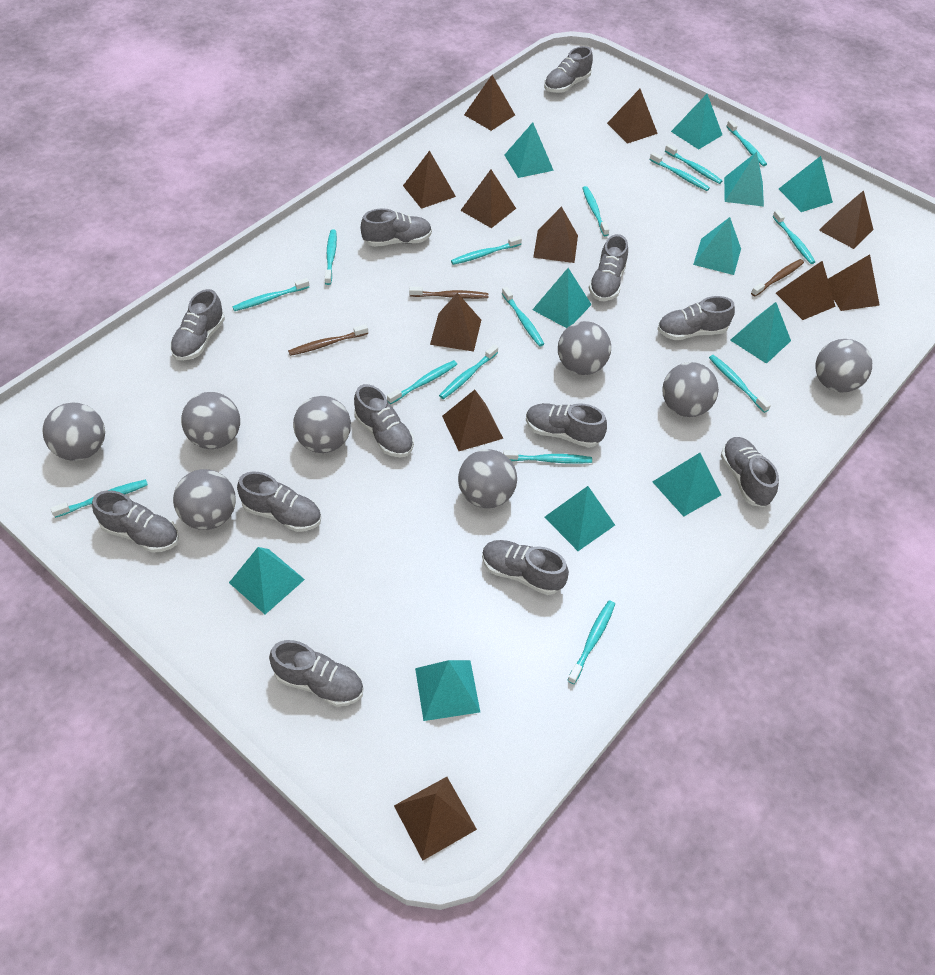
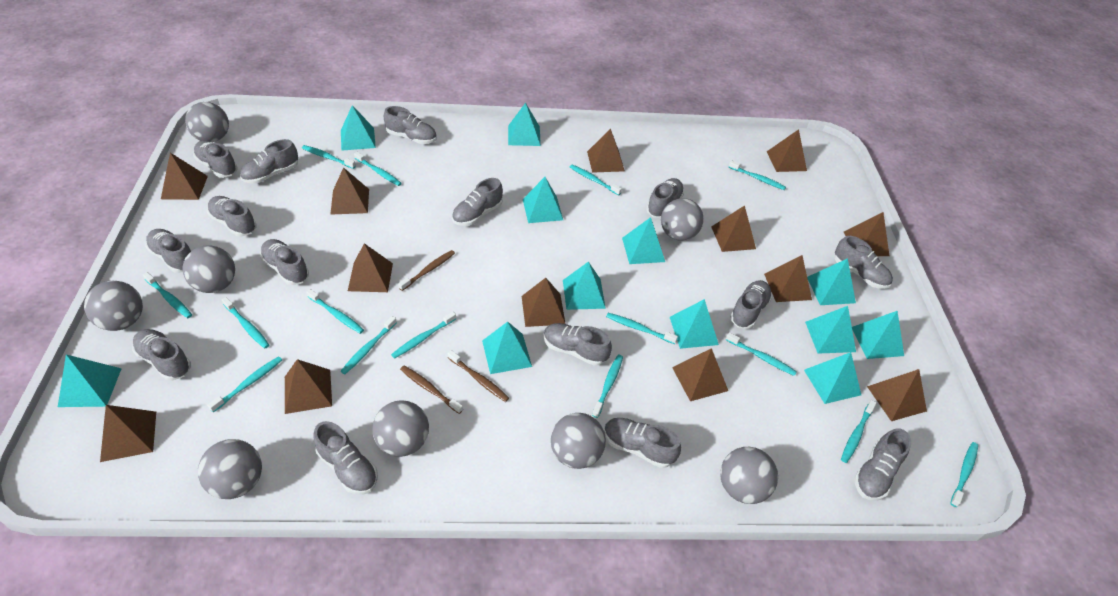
brown pyramid: 11 -> 13
grey shoe: 12 -> 15
turquoise pyramid: 11 -> 12

